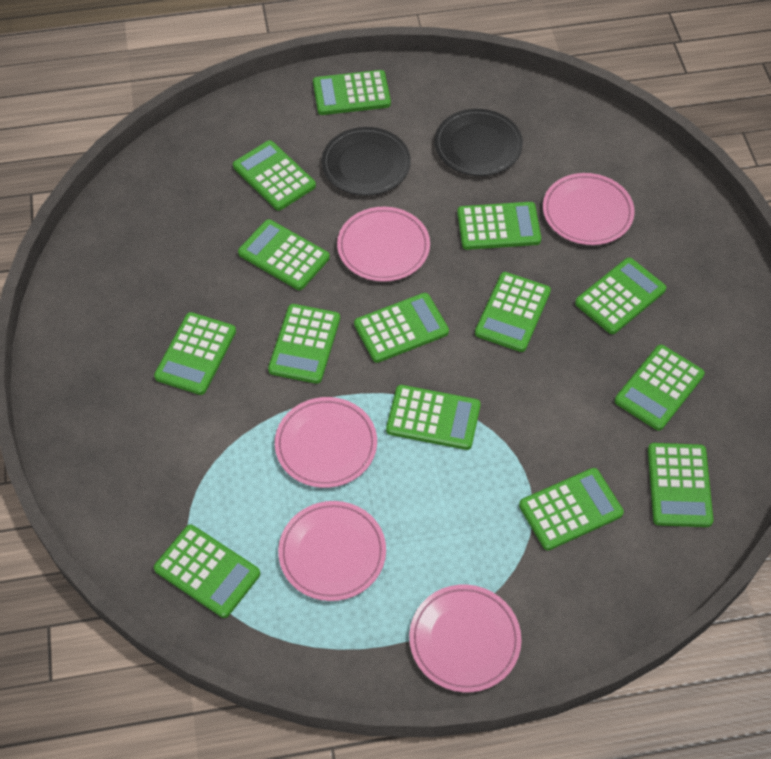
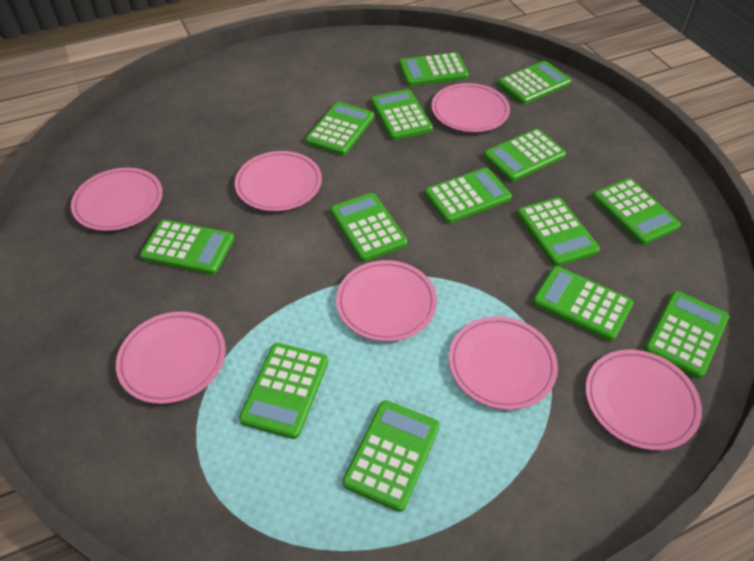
black plate: 2 -> 0
pink plate: 5 -> 7

